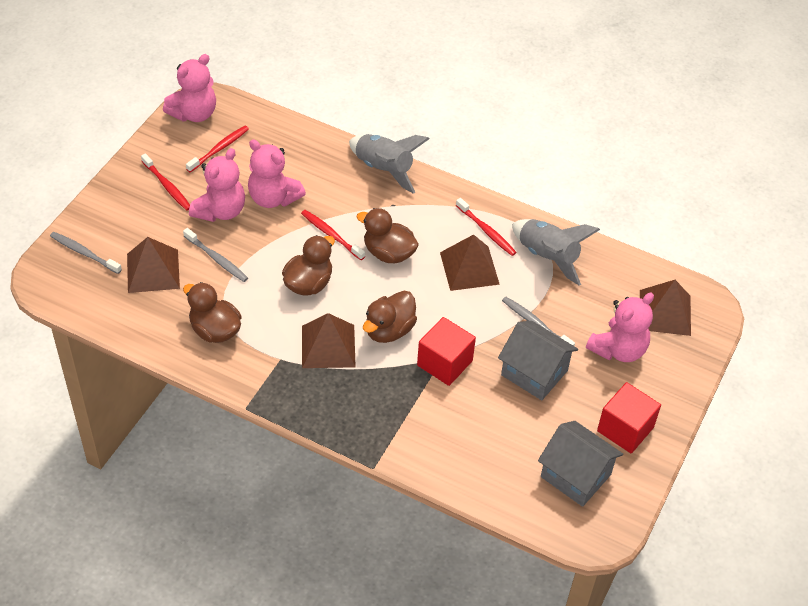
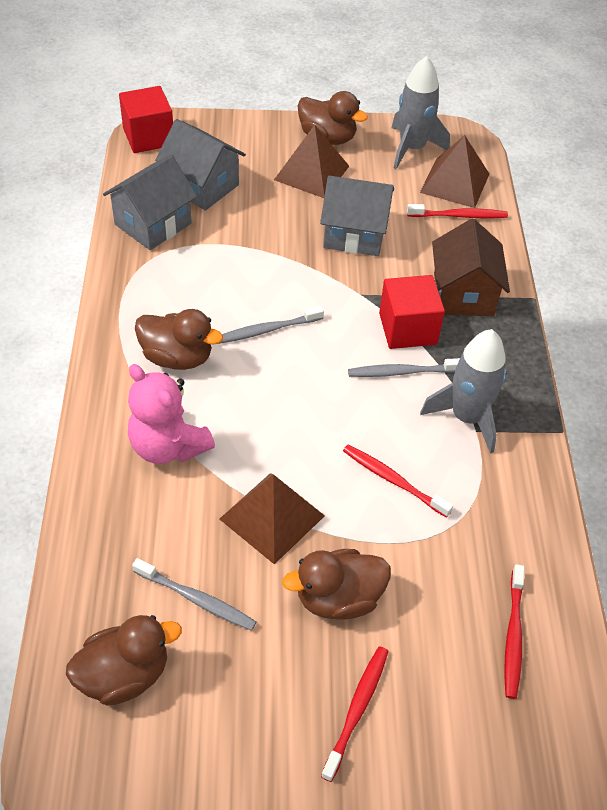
brown house: 0 -> 1
brown pyramid: 4 -> 3
grey house: 2 -> 3
pink teddy bear: 4 -> 1

